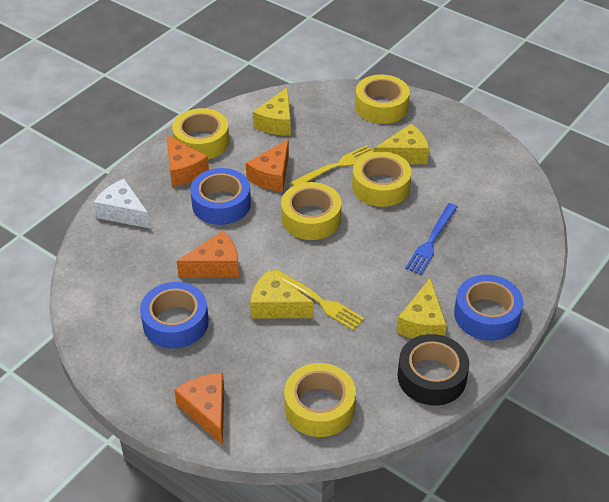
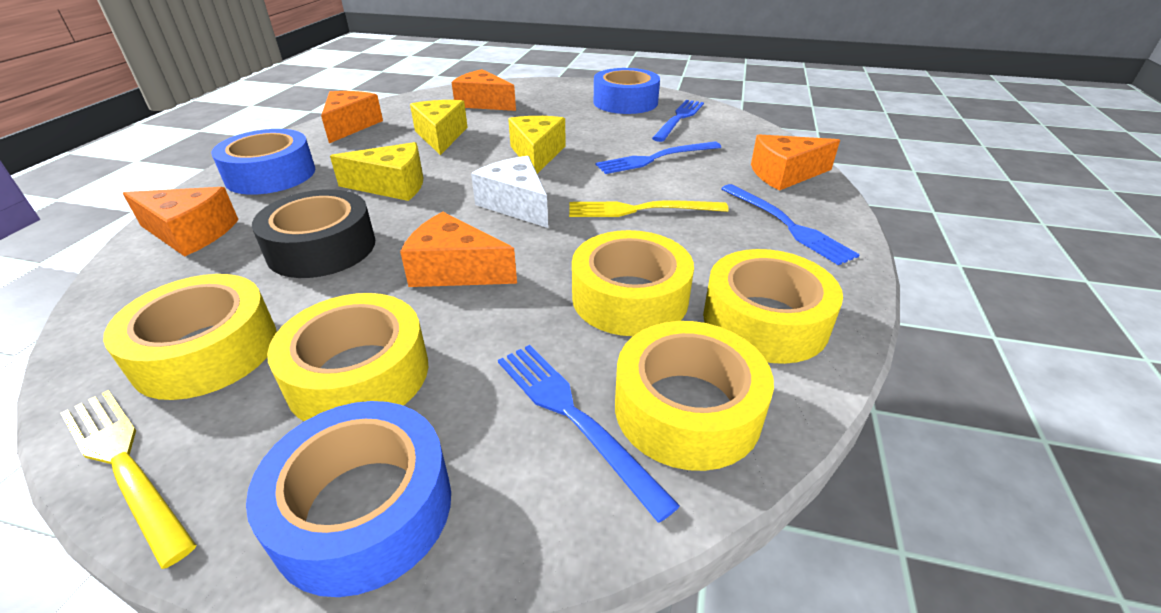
blue fork: 1 -> 4
orange cheese: 4 -> 5
yellow cheese: 4 -> 3

